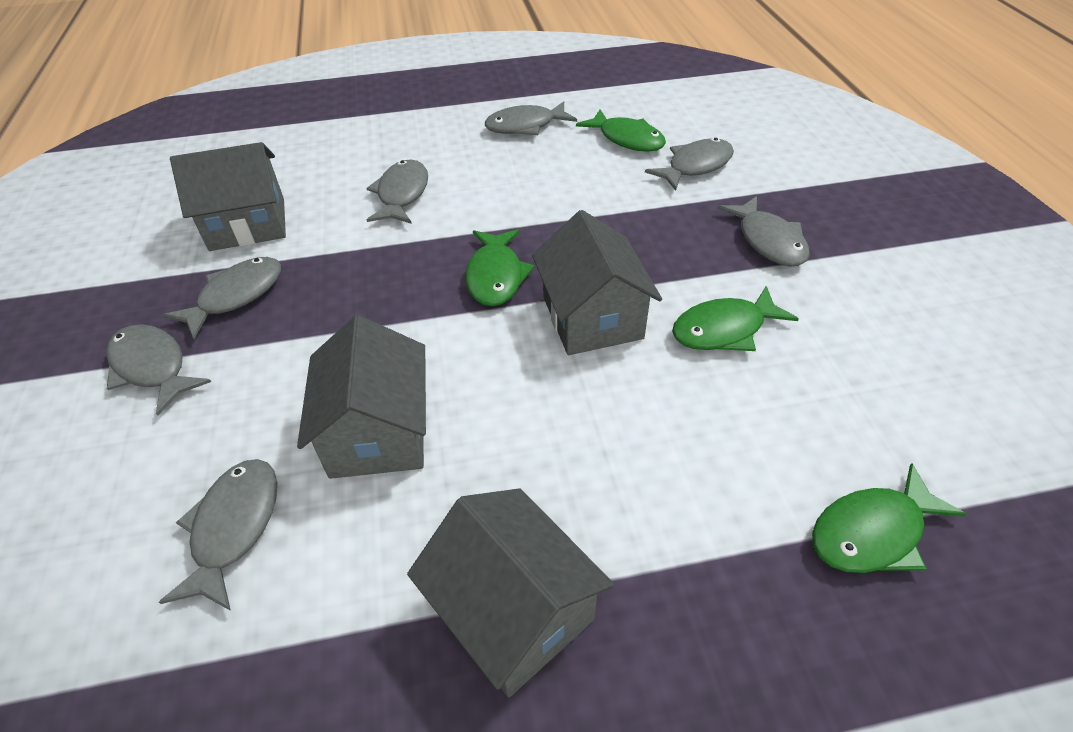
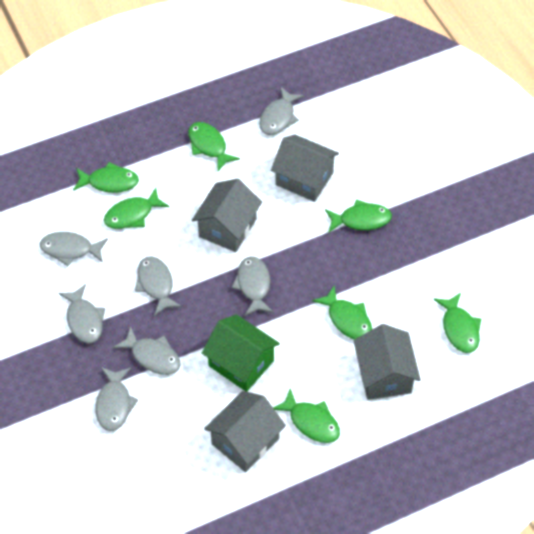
green fish: 4 -> 7
green house: 0 -> 1

